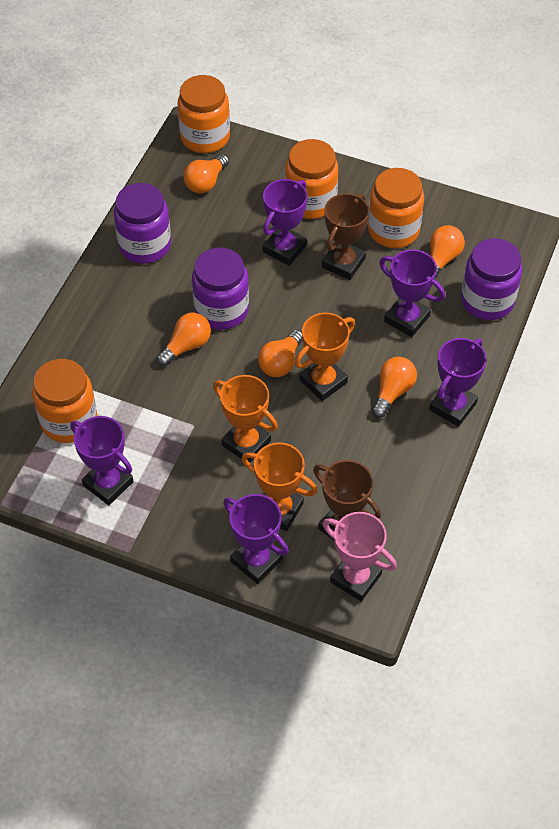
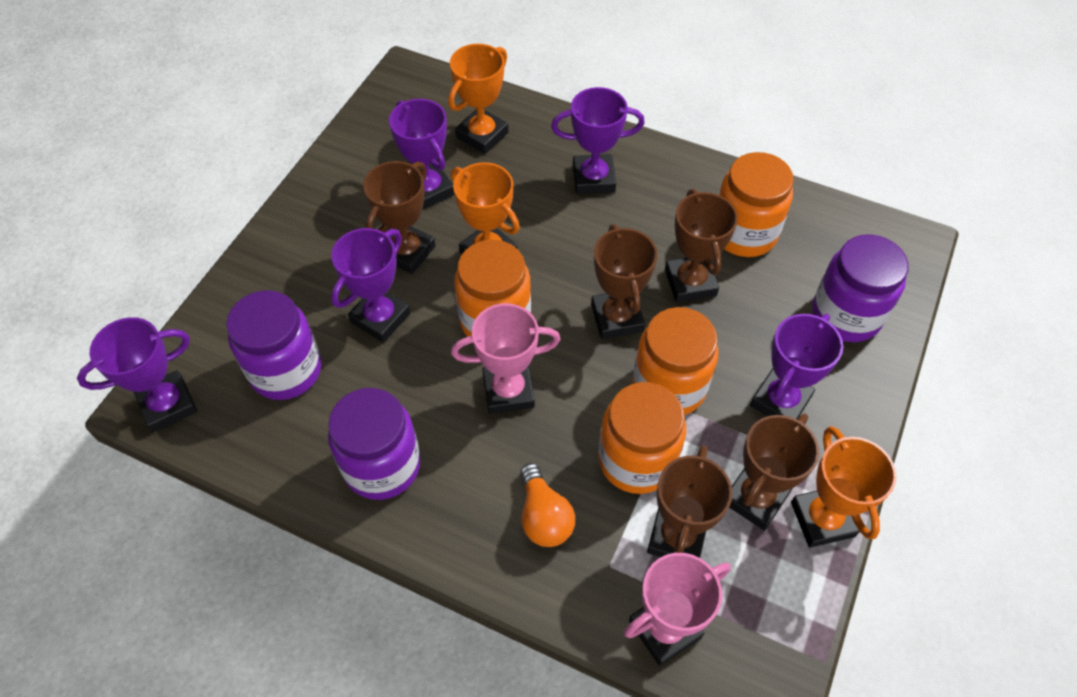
brown trophy: 2 -> 5
orange light bulb: 5 -> 1
pink trophy: 1 -> 2

